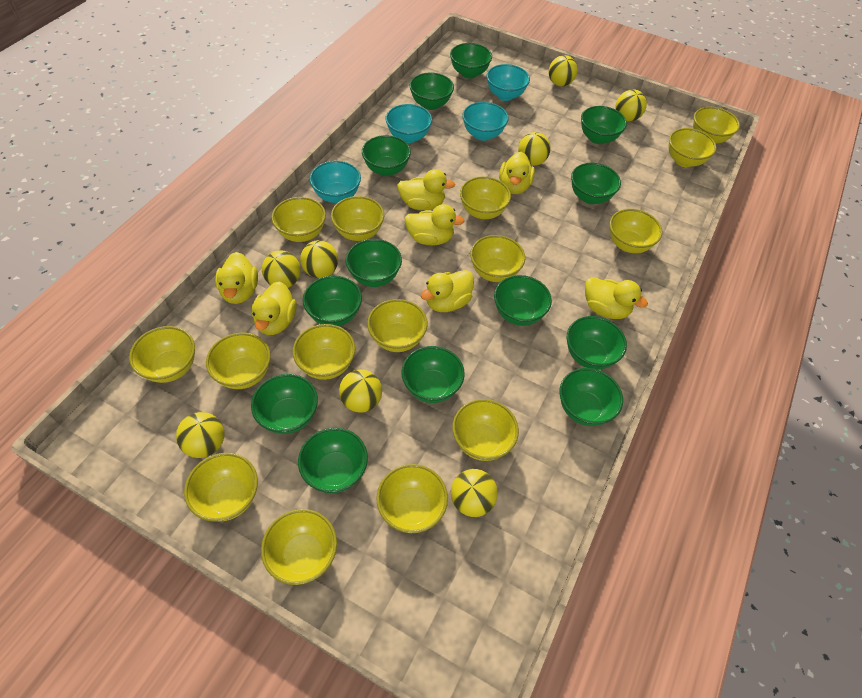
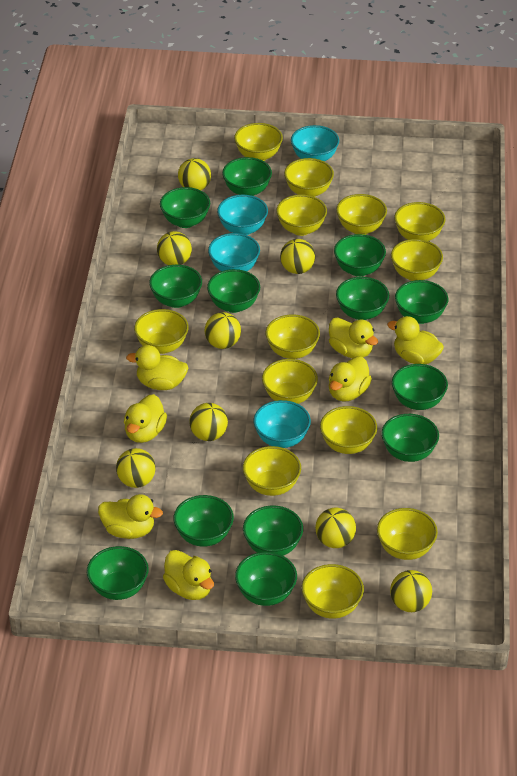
yellow bowl: 15 -> 13

